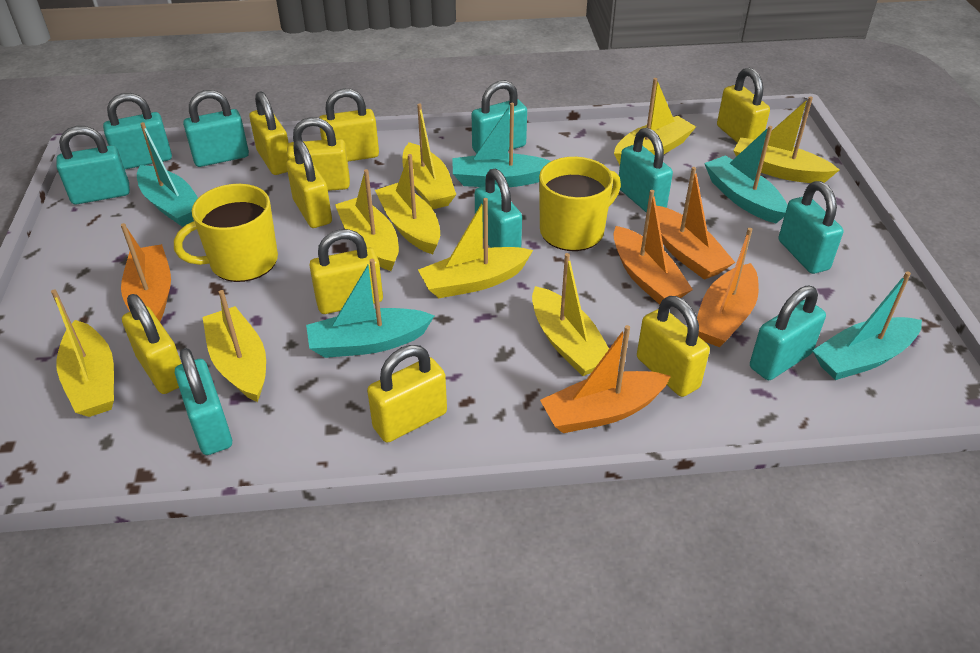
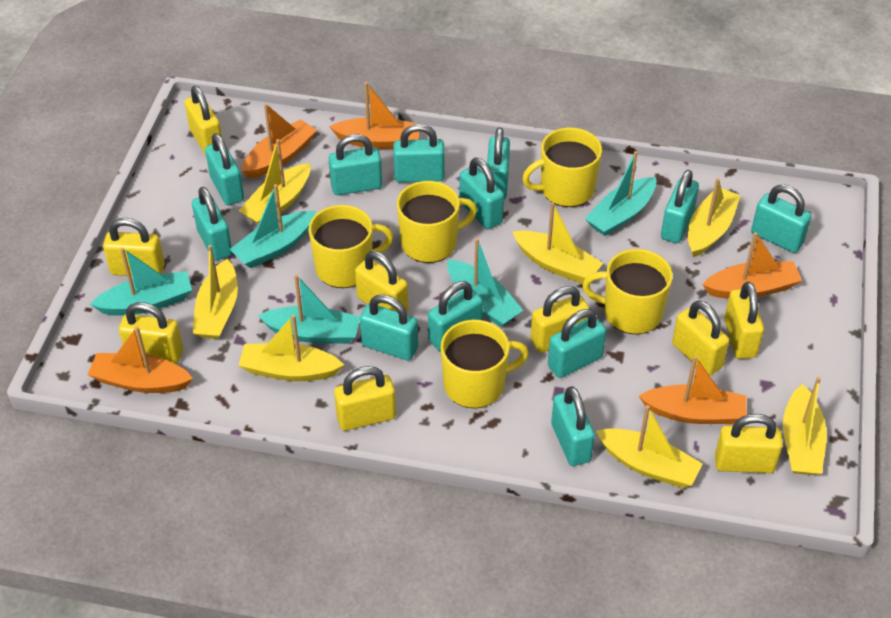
turquoise padlock: 9 -> 12
yellow boat: 9 -> 7
yellow mug: 2 -> 5

